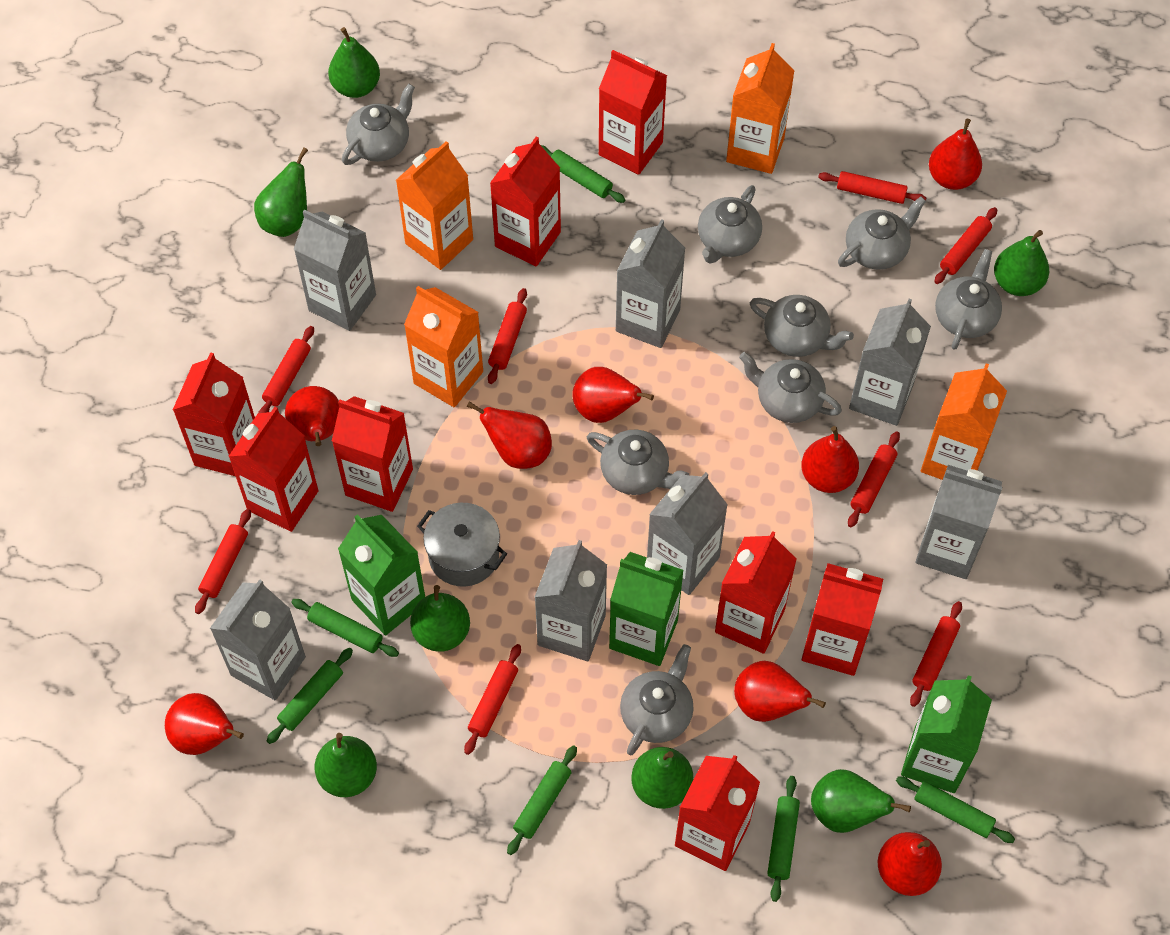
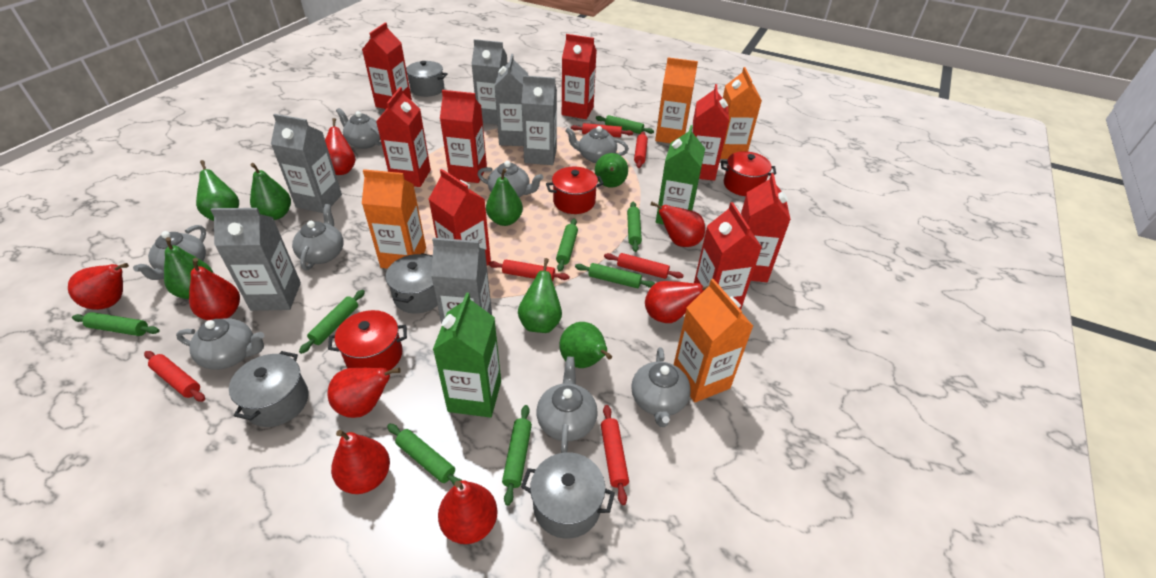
green carton: 3 -> 2
green rolling pin: 6 -> 8
grey carton: 7 -> 6
grey pot: 1 -> 4
red pot: 0 -> 3
red rolling pin: 8 -> 6

